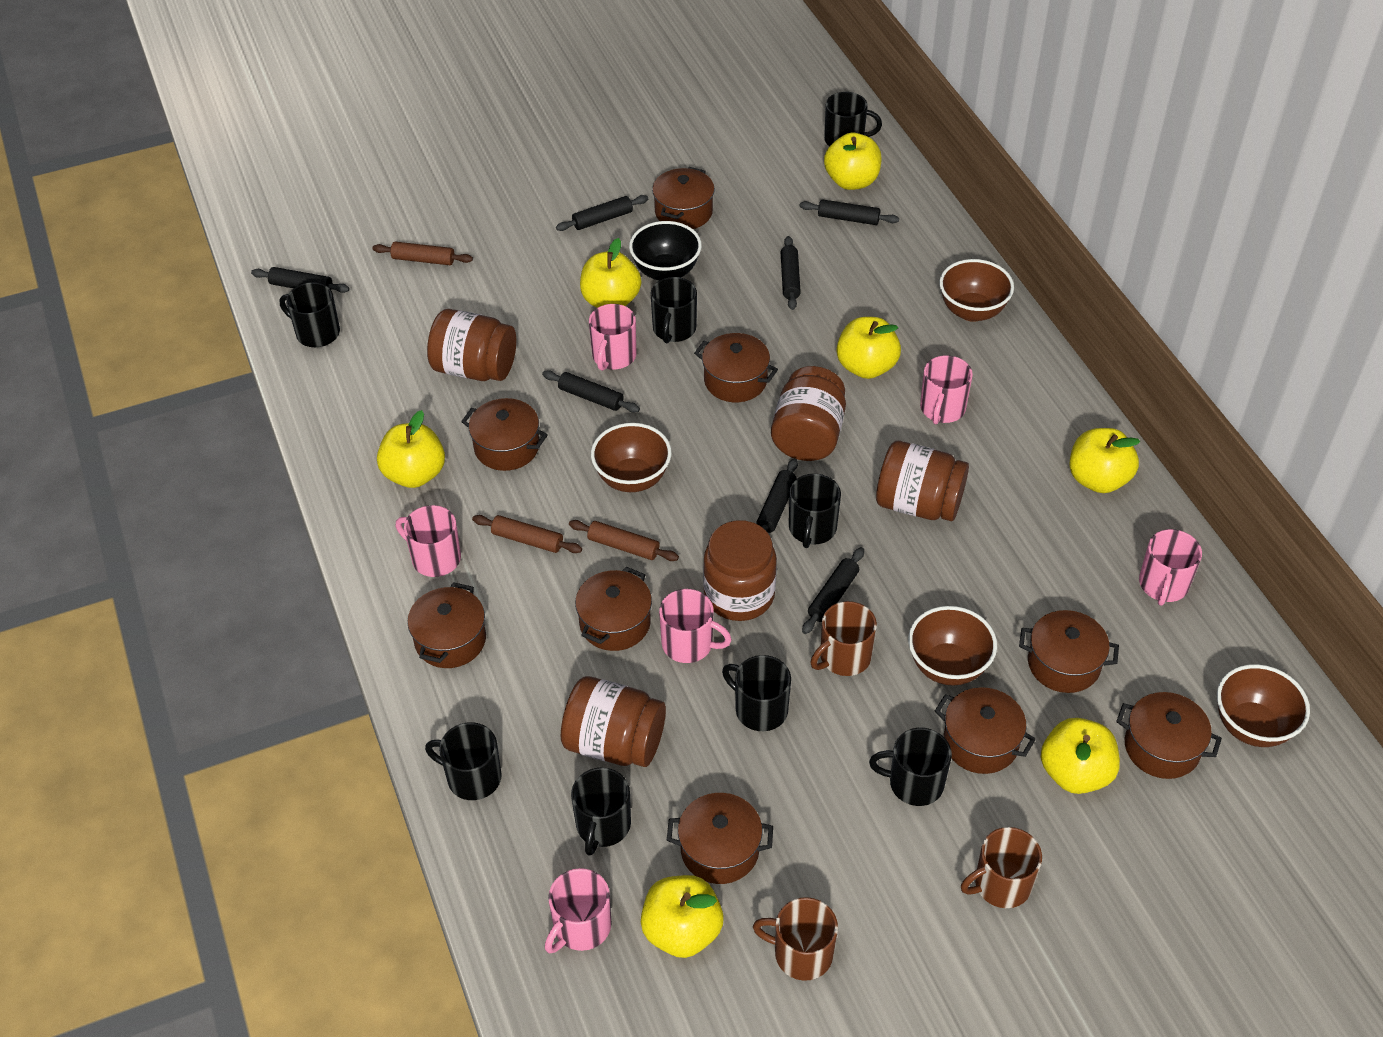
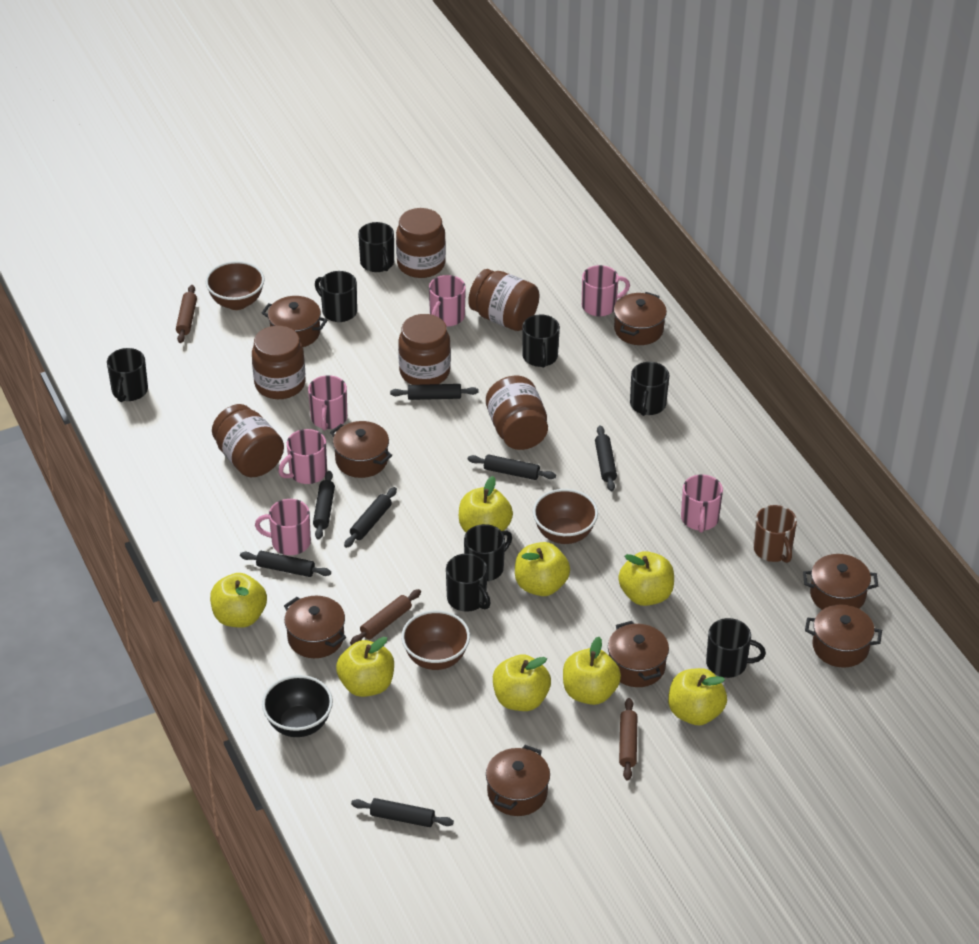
brown bowl: 4 -> 3
brown jar: 5 -> 6
brown mug: 3 -> 1
brown pot: 9 -> 8
yellow apple: 7 -> 8

